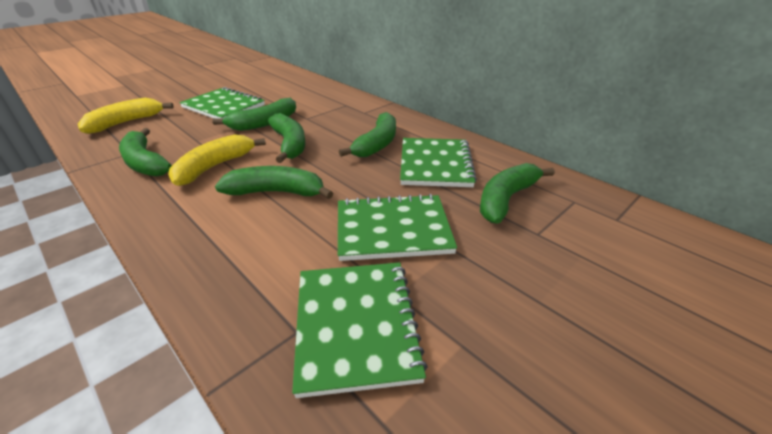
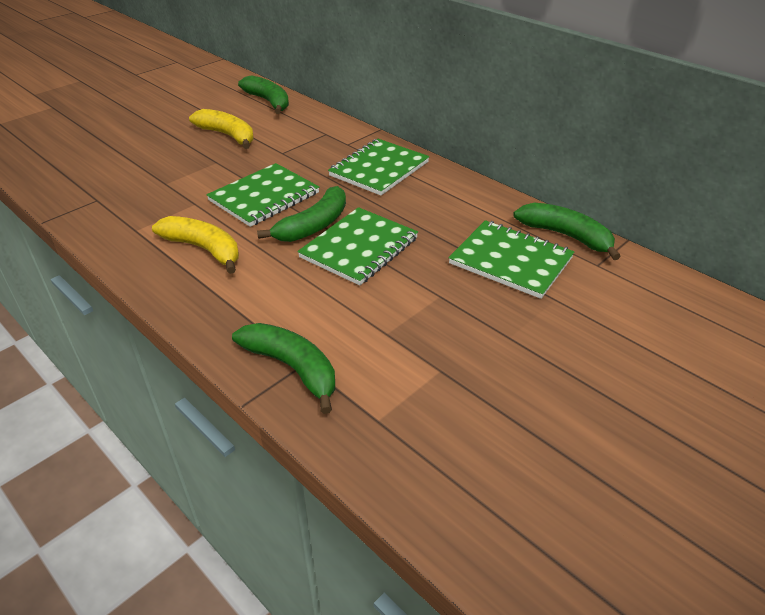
green banana: 6 -> 4

